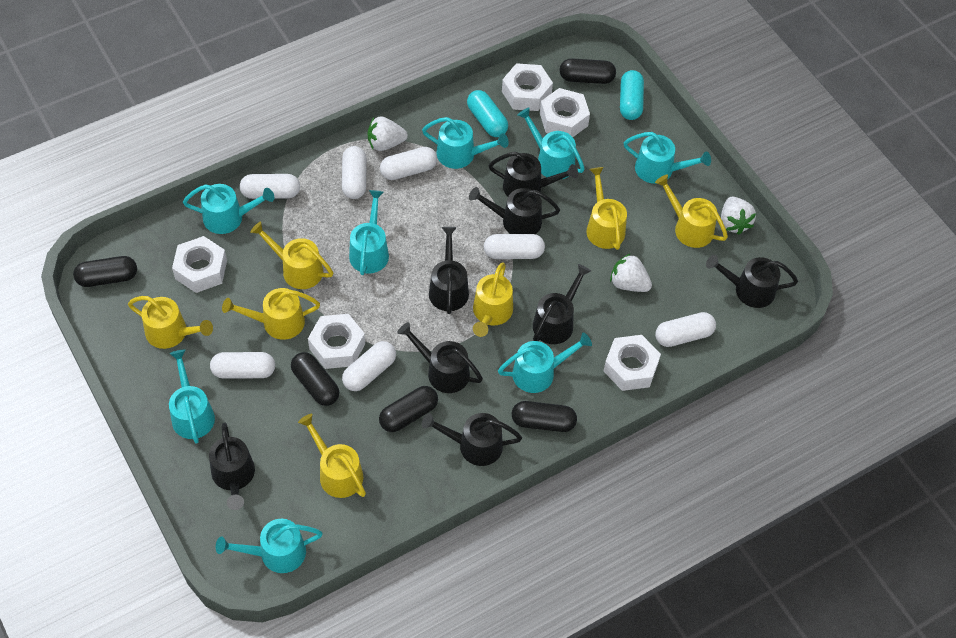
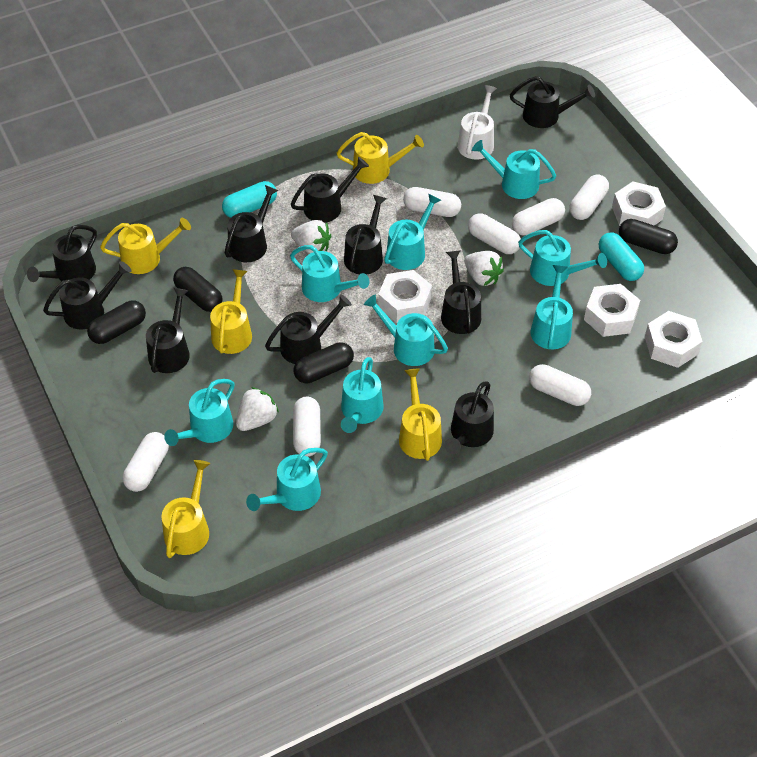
black capsule: 5 -> 4
black watering can: 8 -> 10
turquoise watering can: 8 -> 9
white nut: 5 -> 4
white watering can: 0 -> 1
yellow watering can: 7 -> 5

